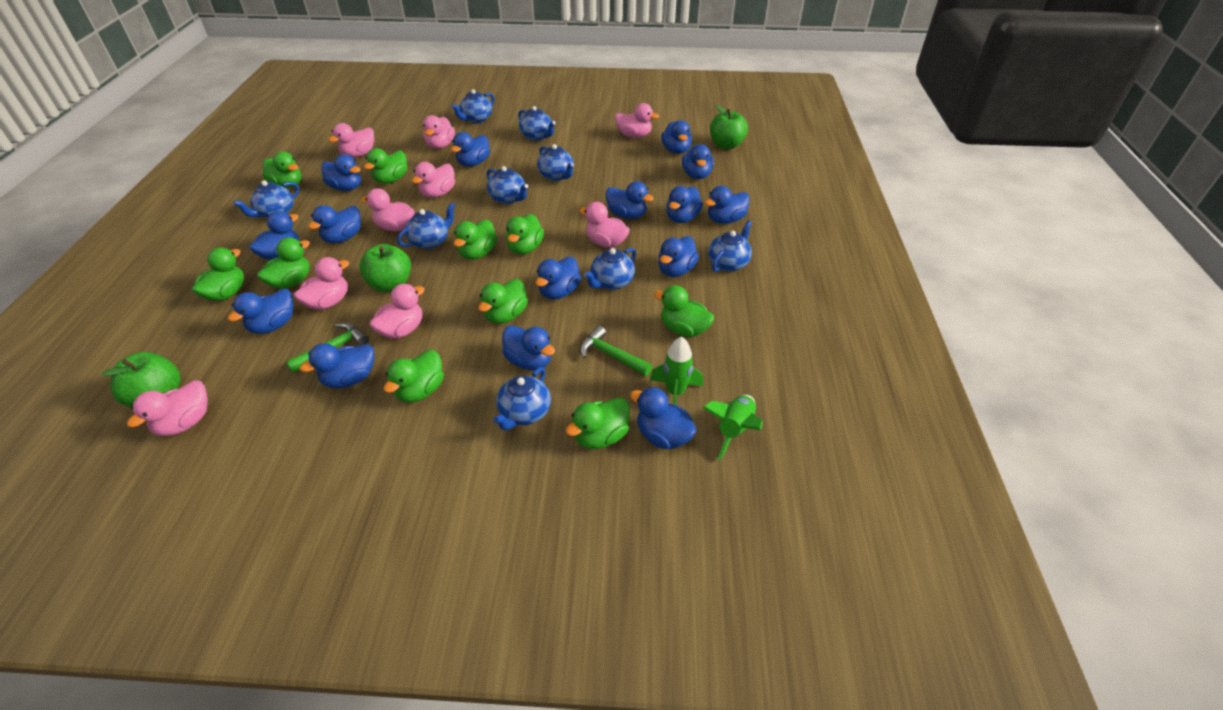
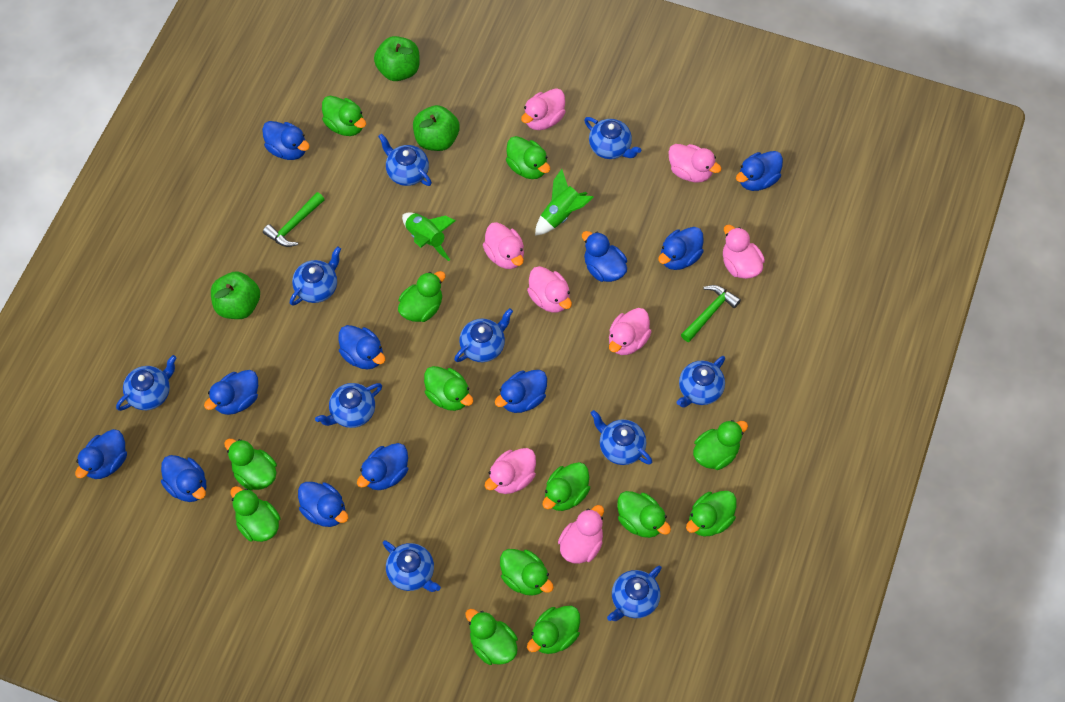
blue duck: 15 -> 11
blue teapot: 9 -> 10
green duck: 10 -> 13
pink duck: 9 -> 8

